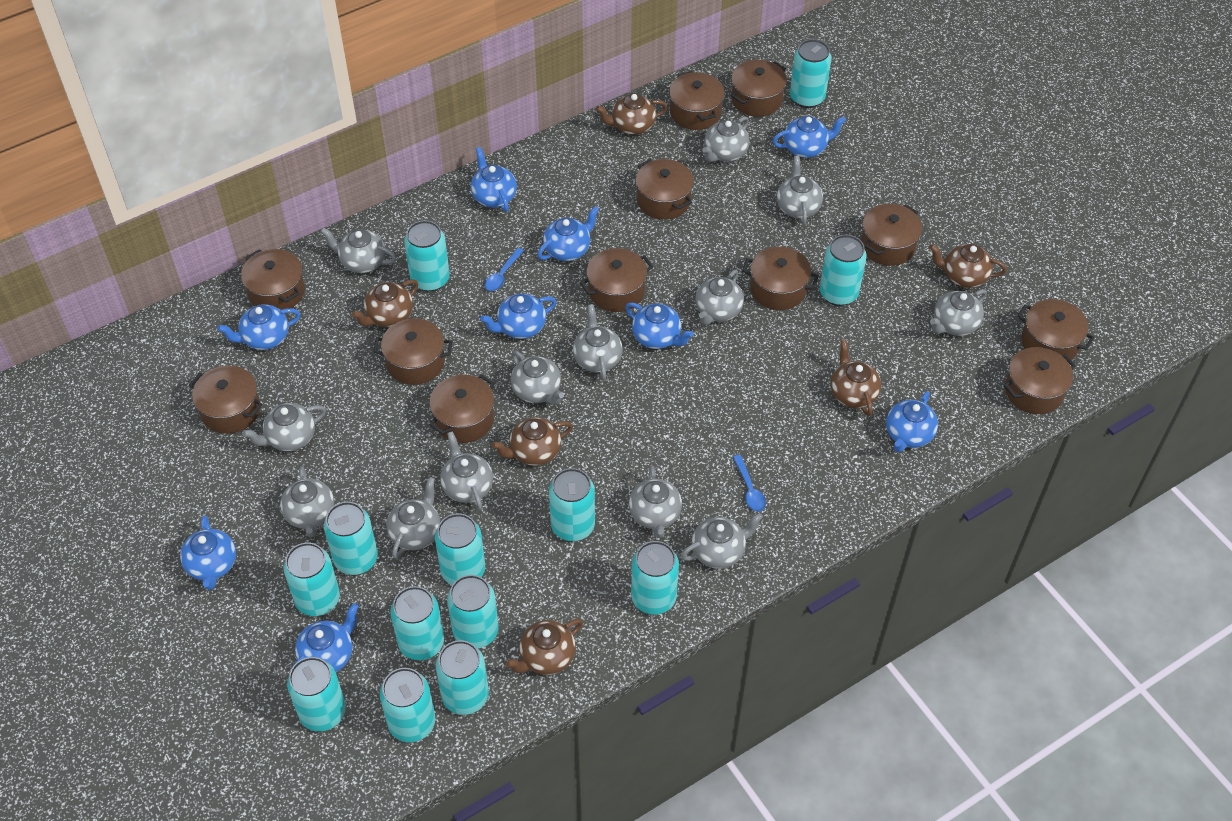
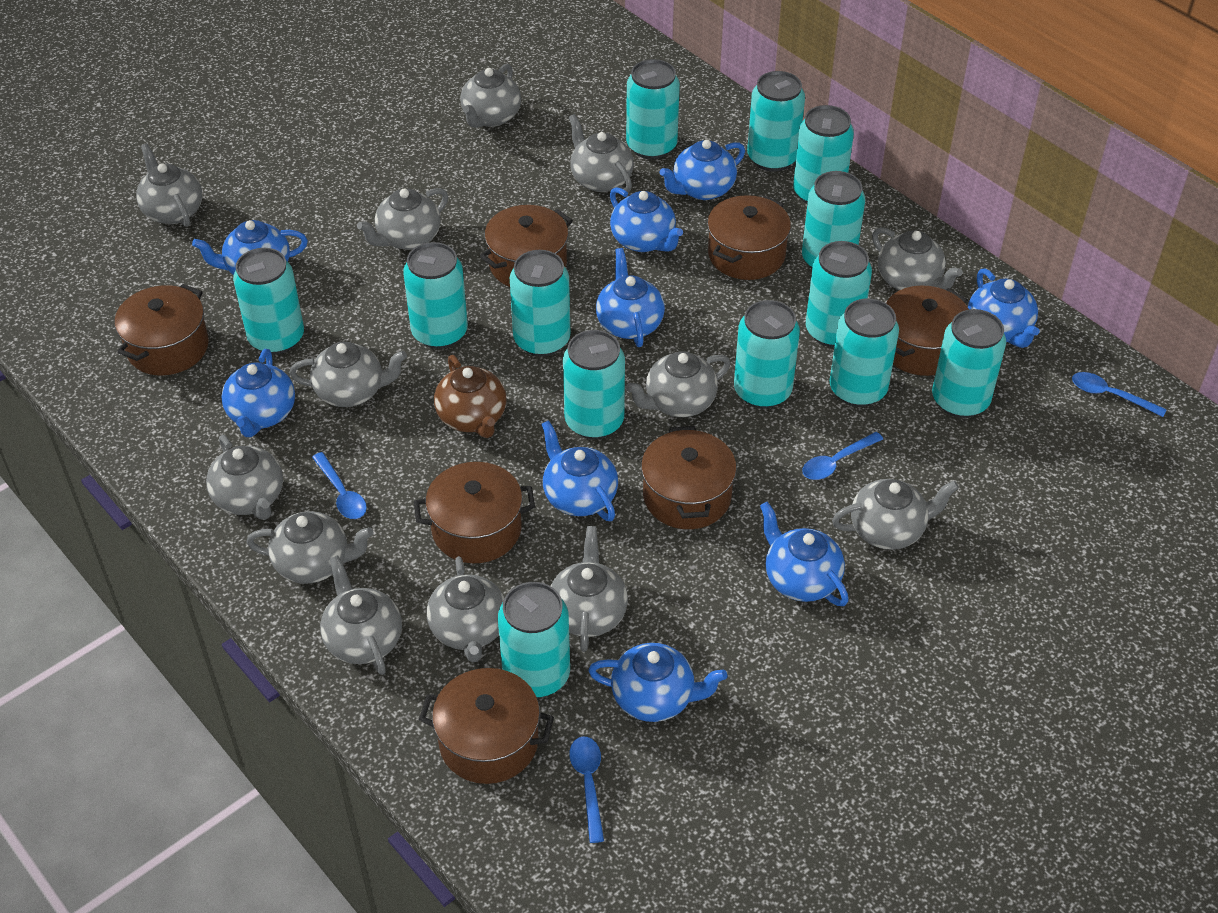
blue spoon: 2 -> 4
brown pot: 12 -> 7
brown teapot: 6 -> 1

